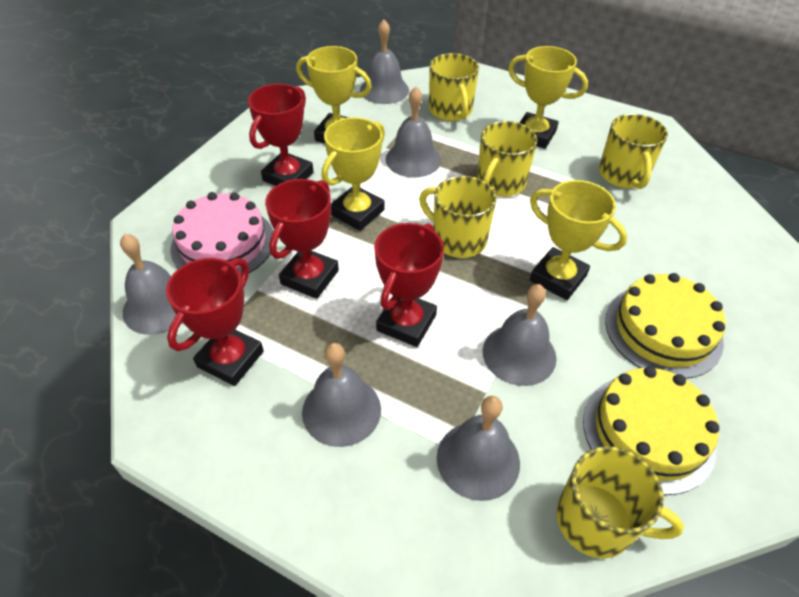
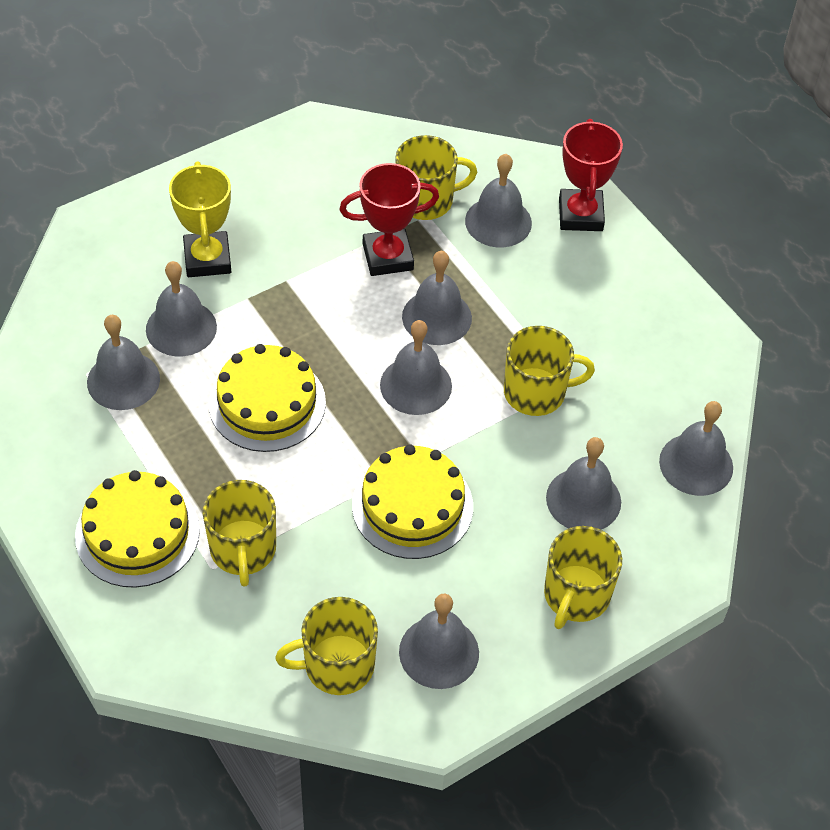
grey bell: 6 -> 8
pink cake: 1 -> 0
red trophy: 4 -> 2
yellow cake: 2 -> 3
yellow trophy: 4 -> 1

